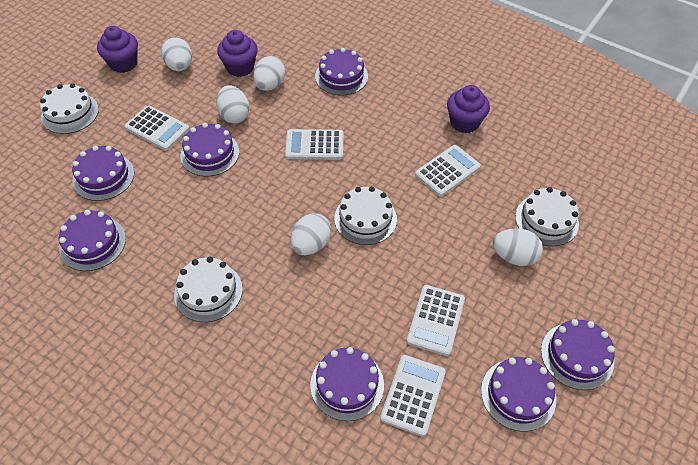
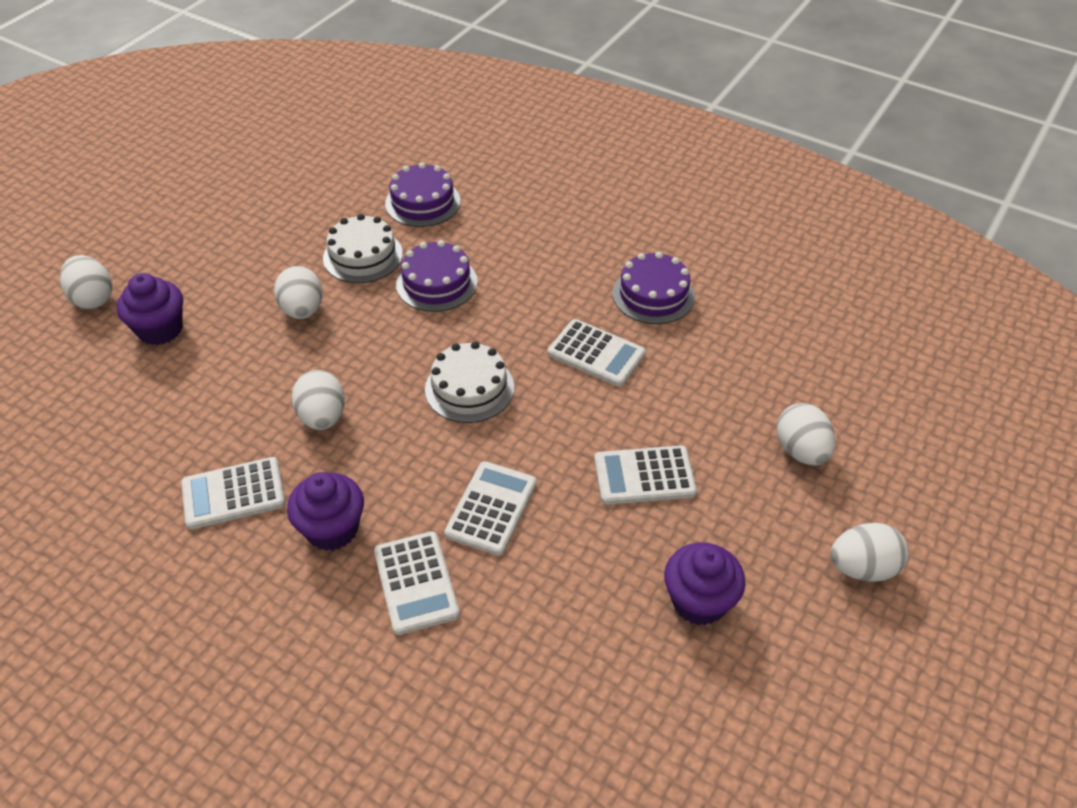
purple cake: 7 -> 3
white cake: 4 -> 2

